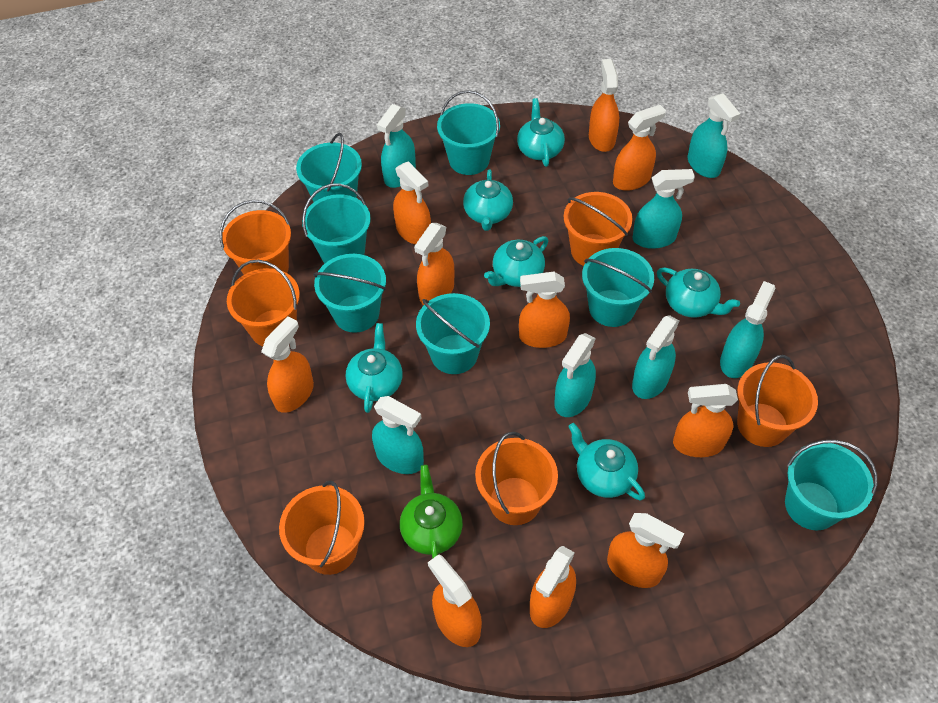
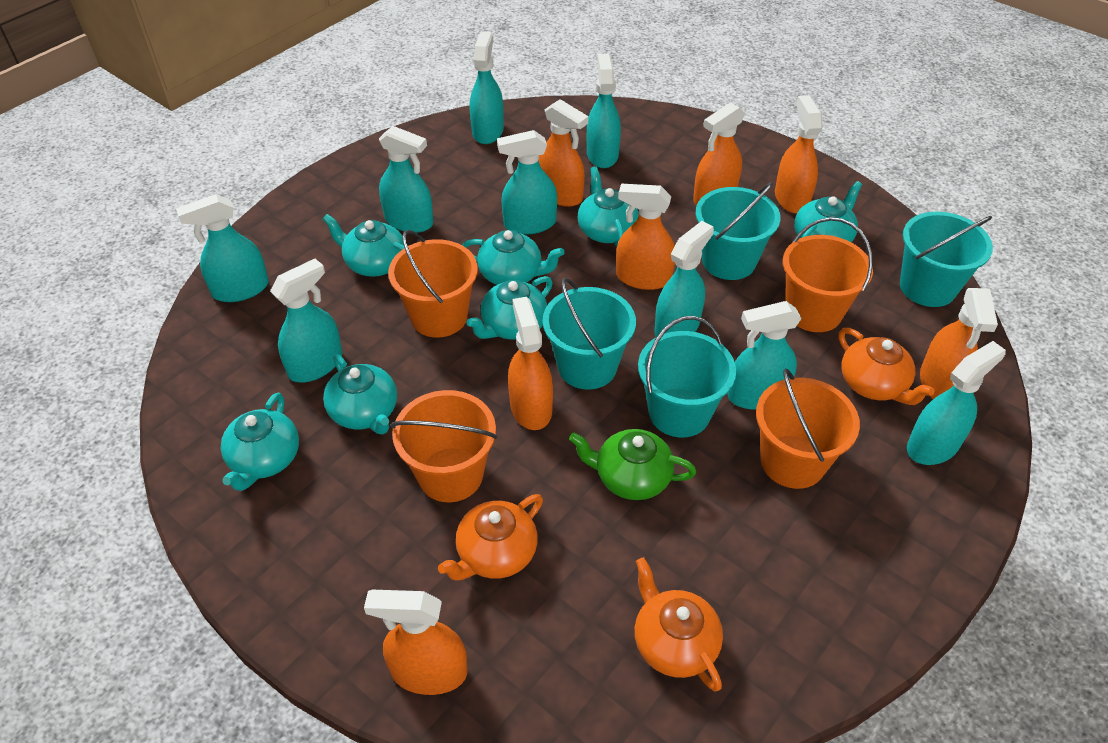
orange bucket: 6 -> 4
orange spray bottle: 10 -> 7
orange teapot: 0 -> 3
turquoise bucket: 7 -> 4
turquoise spray bottle: 7 -> 9
turquoise teapot: 6 -> 7

